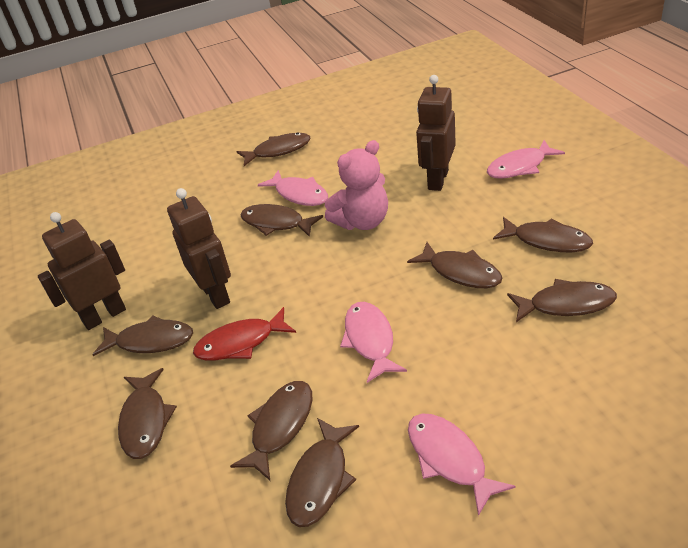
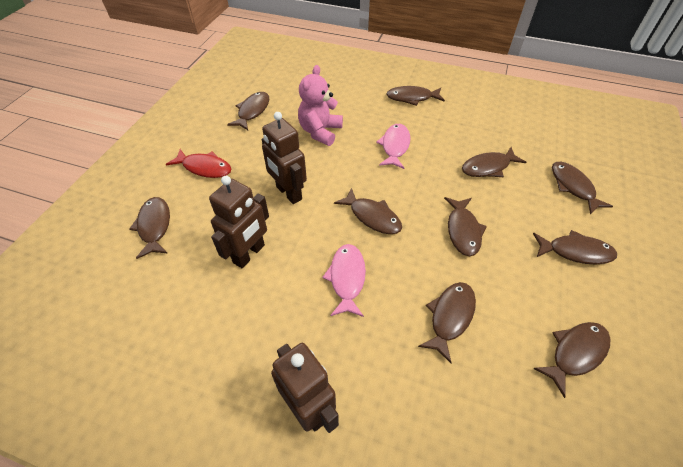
brown fish: 9 -> 10
pink fish: 4 -> 2

